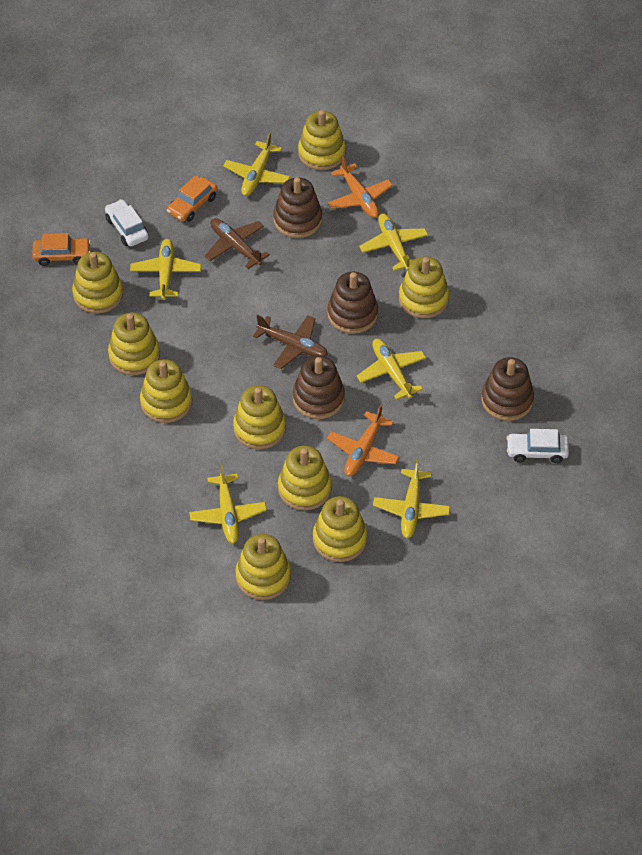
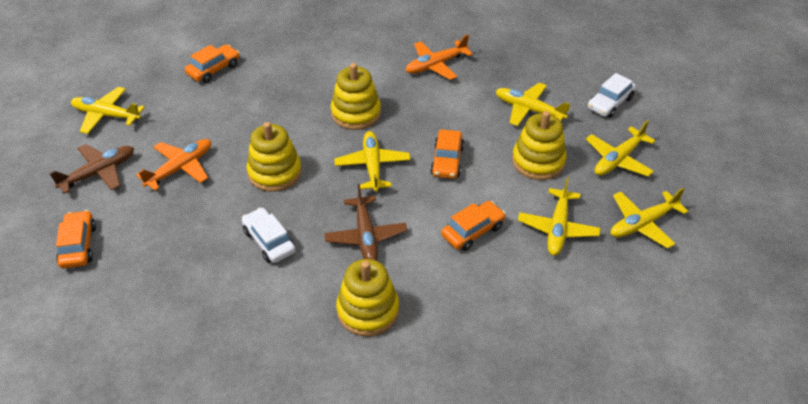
brown stacking toy: 4 -> 0
orange car: 2 -> 4
yellow stacking toy: 9 -> 4

